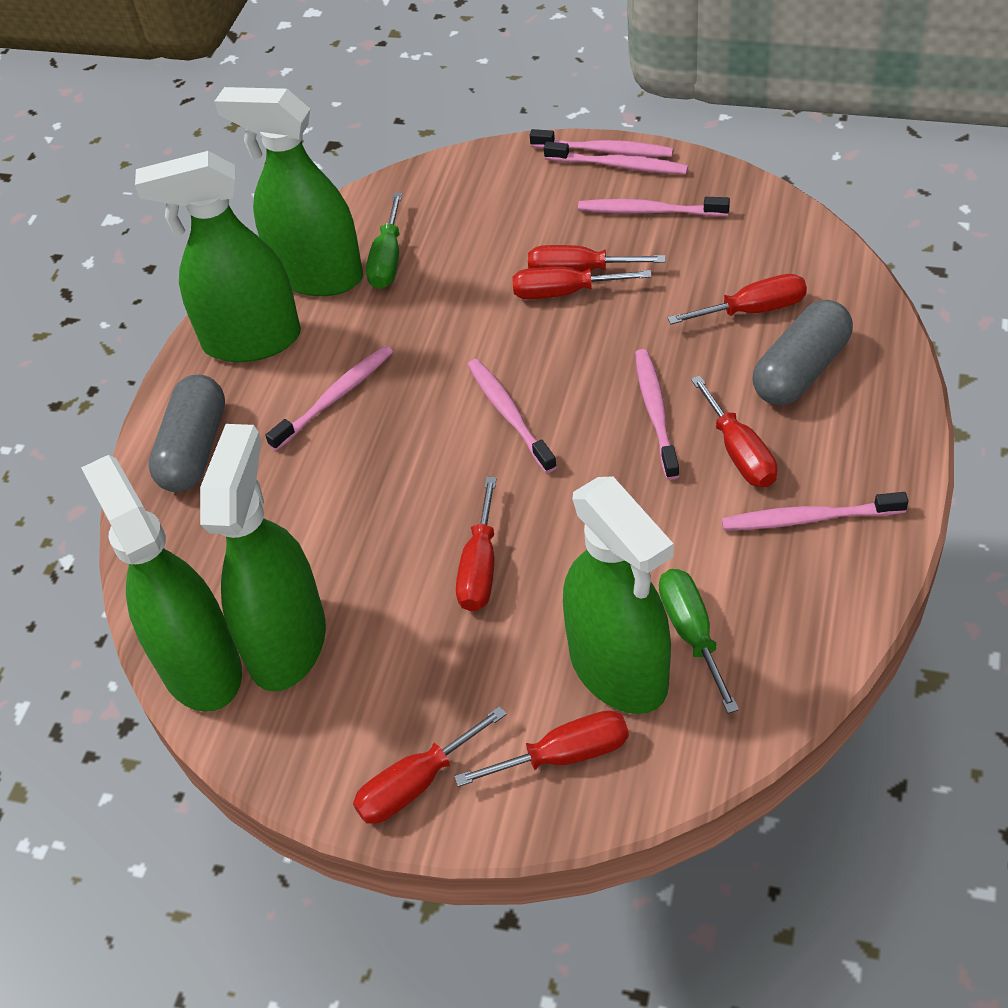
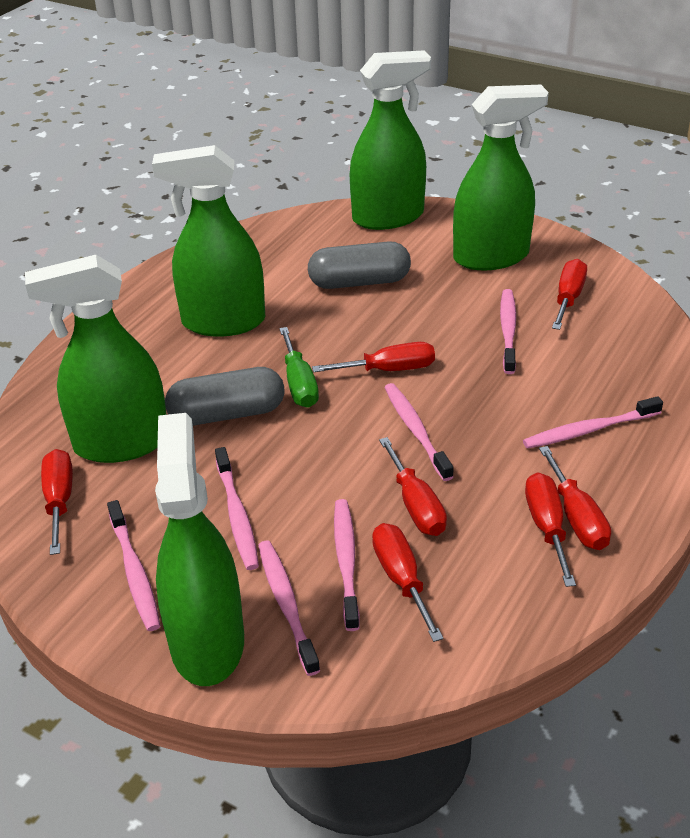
green screwdriver: 2 -> 1

